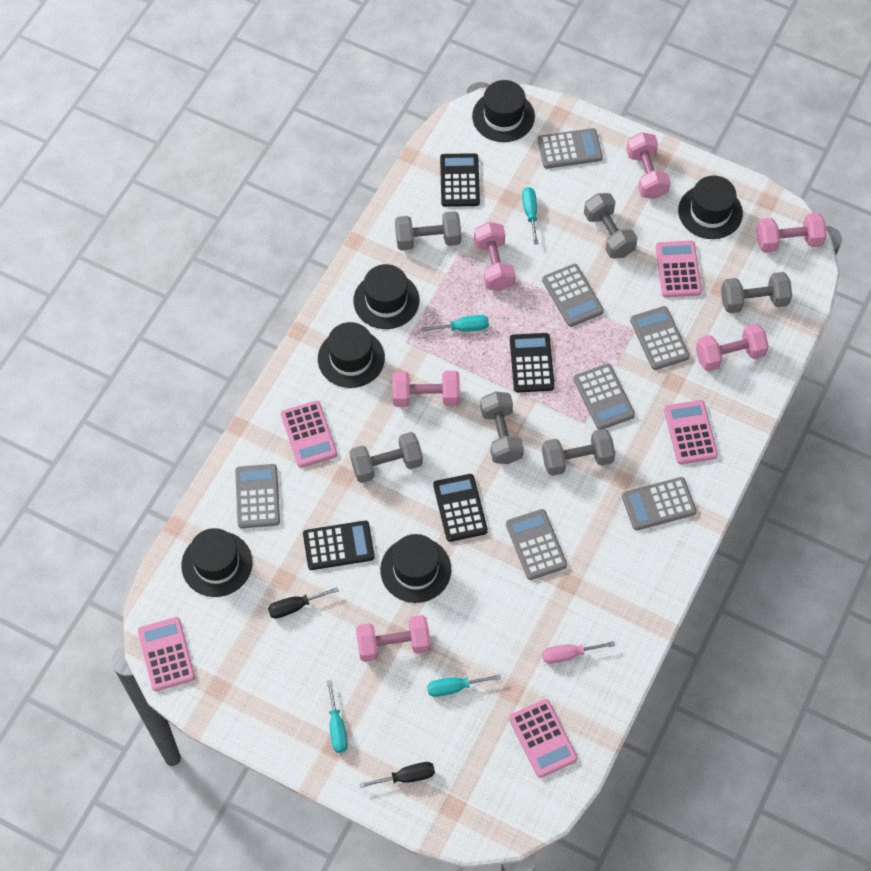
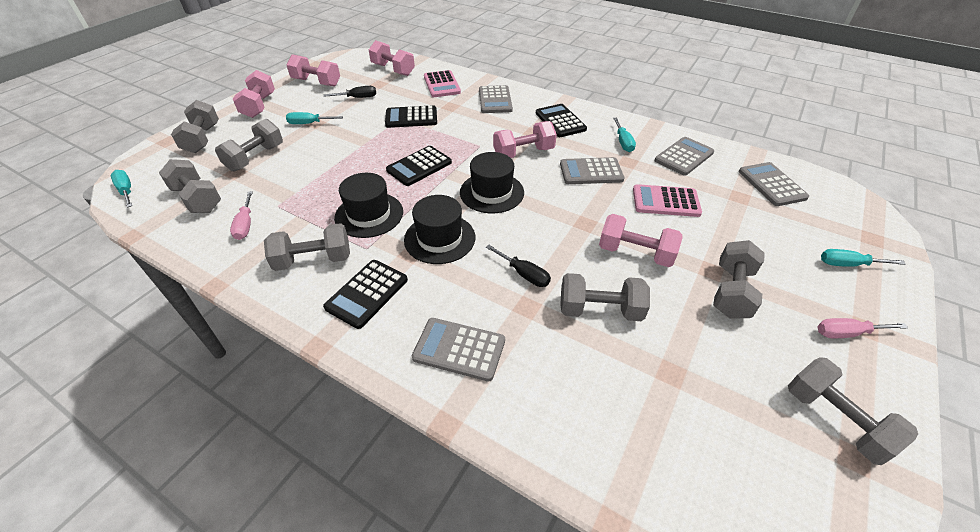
black hat: 6 -> 3
grey calculator: 7 -> 5
grey dumbbell: 6 -> 7
pink calculator: 5 -> 2
pink dumbbell: 6 -> 5
pink screwdriver: 1 -> 2

